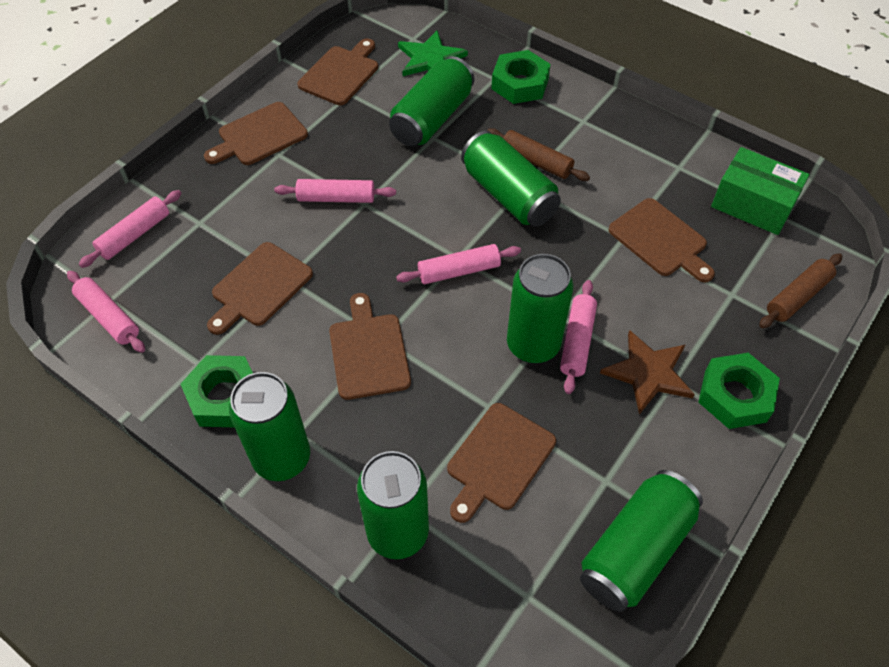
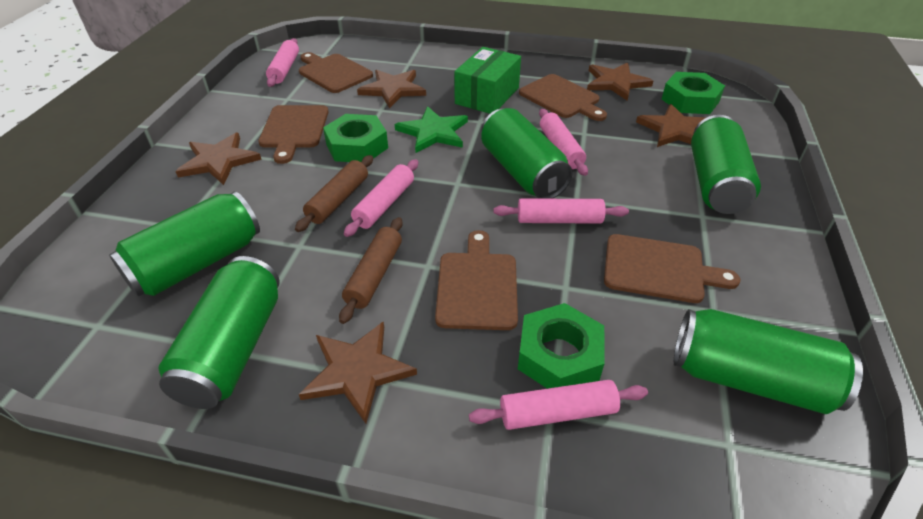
brown cutting board: 6 -> 5
brown star: 1 -> 5
green can: 6 -> 5

